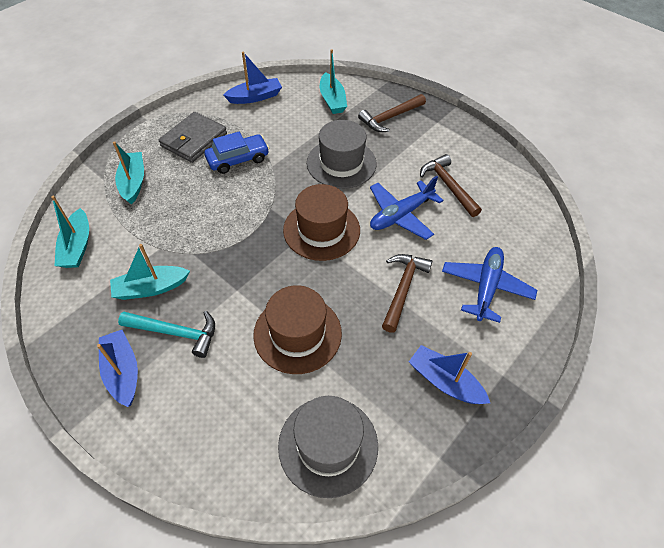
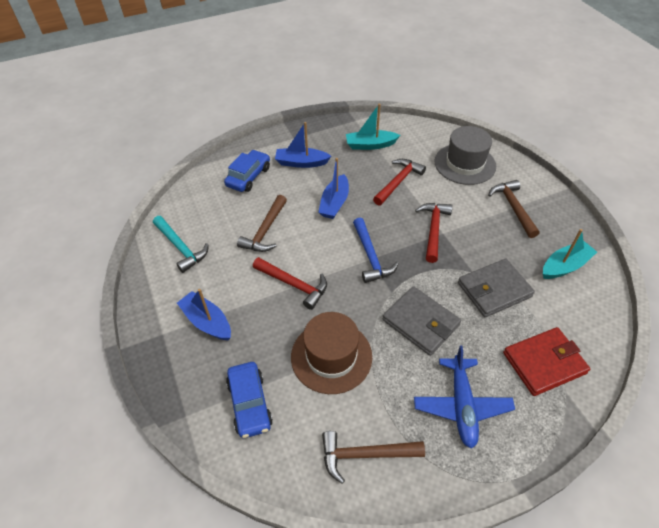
blue car: 1 -> 2
blue hammer: 0 -> 1
blue plane: 2 -> 1
brown hat: 2 -> 1
grey hat: 2 -> 1
grey wallet: 1 -> 2
red hammer: 0 -> 3
red wallet: 0 -> 1
turquoise boat: 4 -> 2

